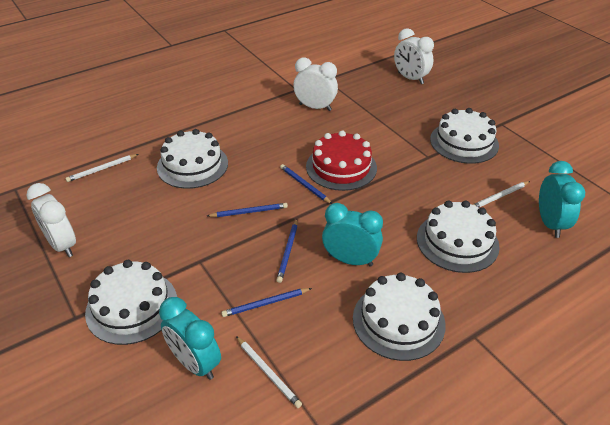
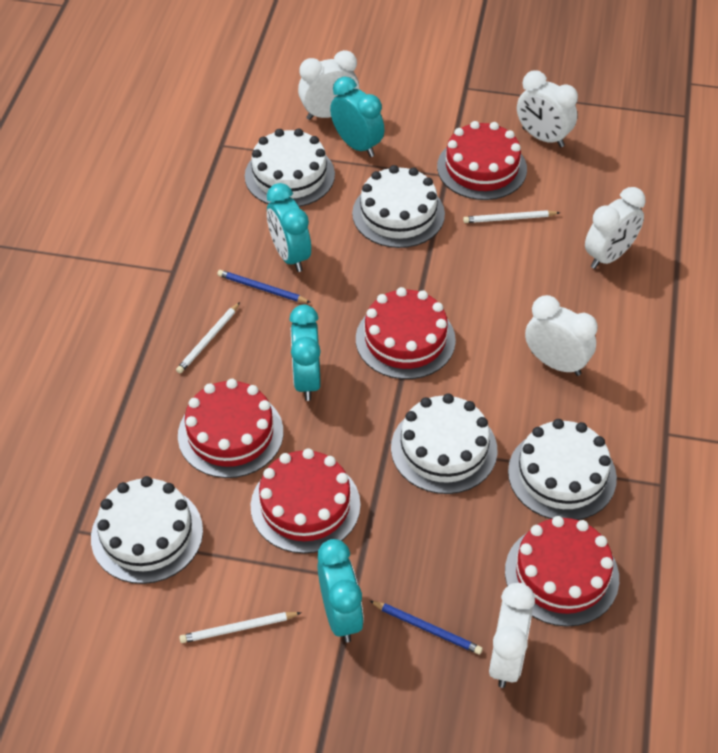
blue pencil: 4 -> 2
red cake: 1 -> 5
turquoise clock: 3 -> 4
white clock: 3 -> 5

